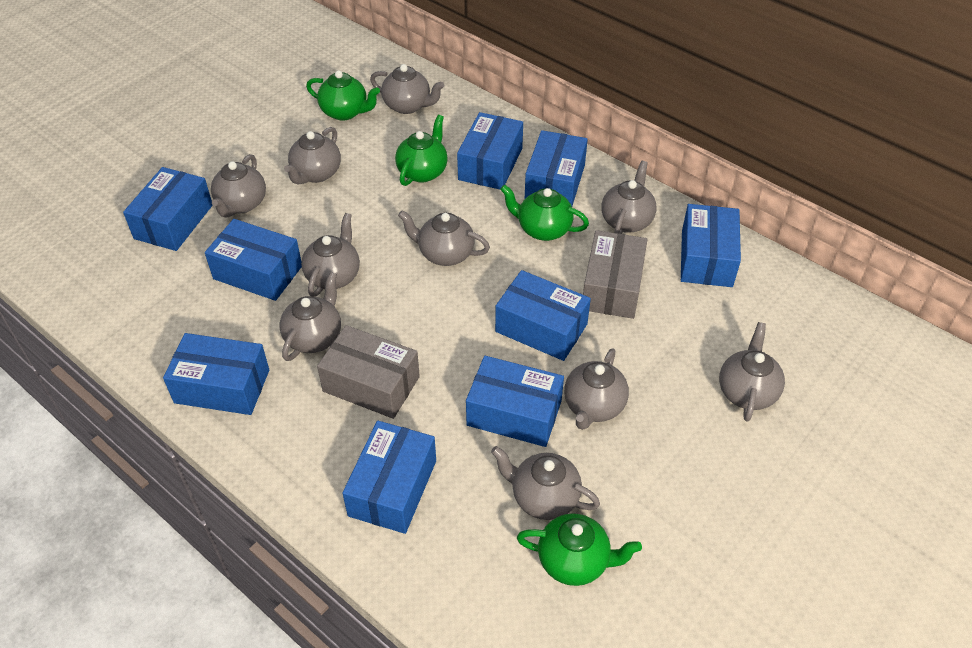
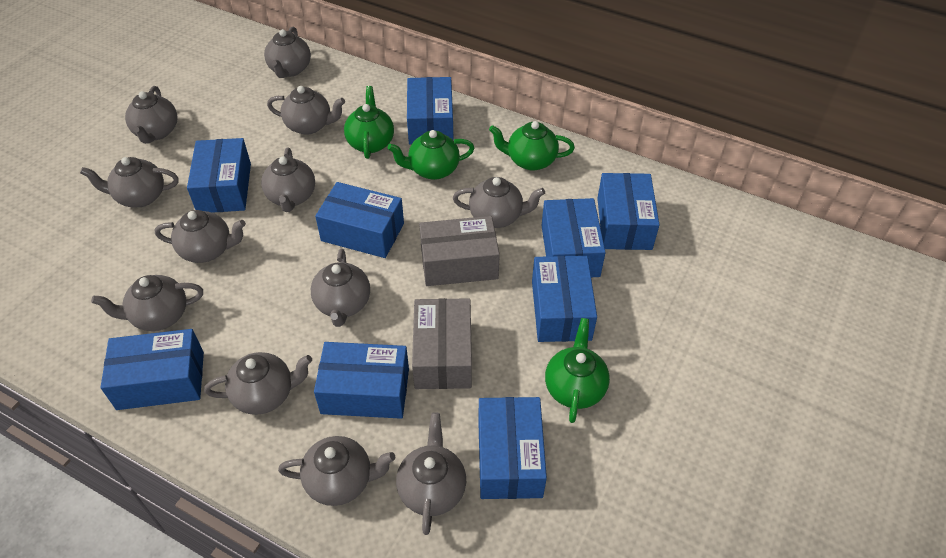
grey teapot: 10 -> 12

